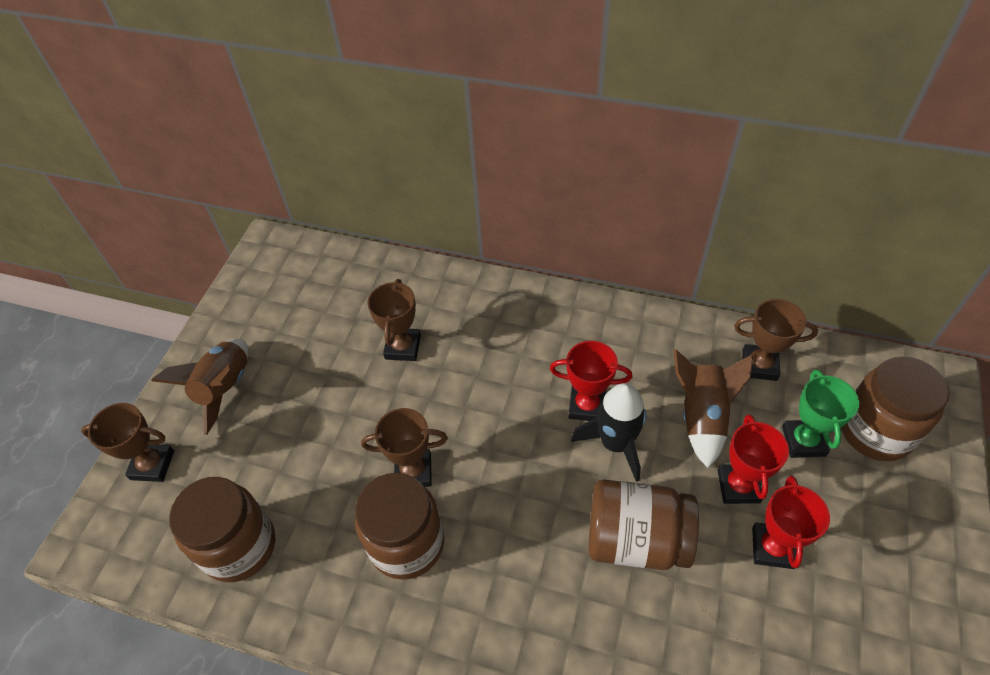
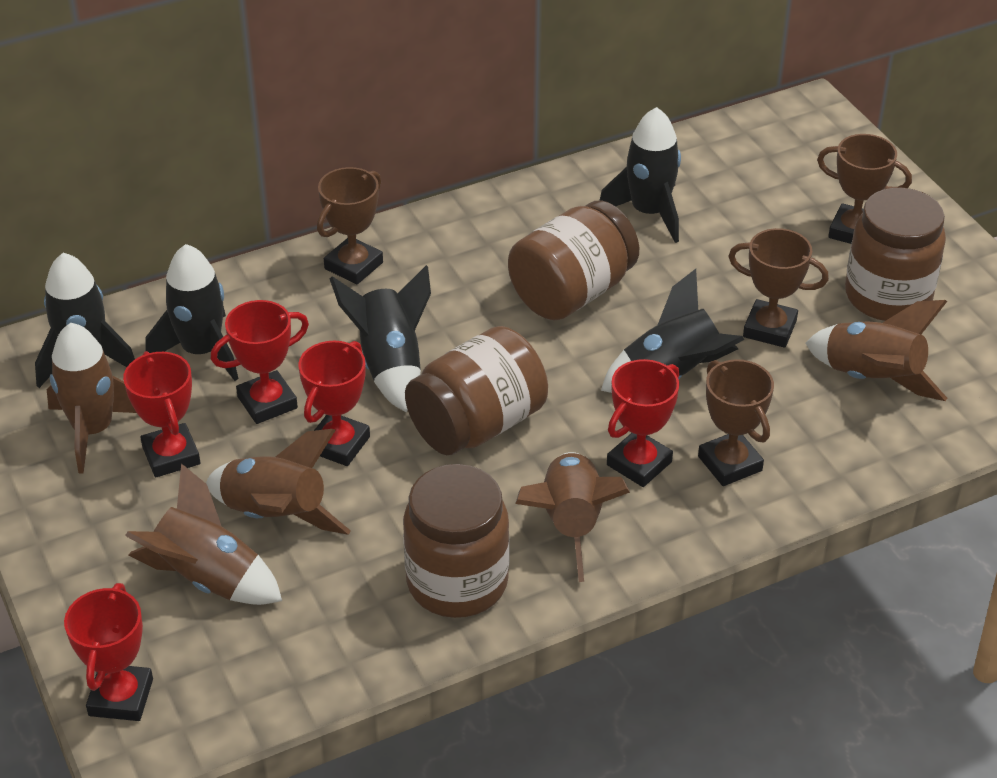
black rocket: 1 -> 5
brown rocket: 2 -> 5
green trophy: 1 -> 0
red trophy: 3 -> 5

